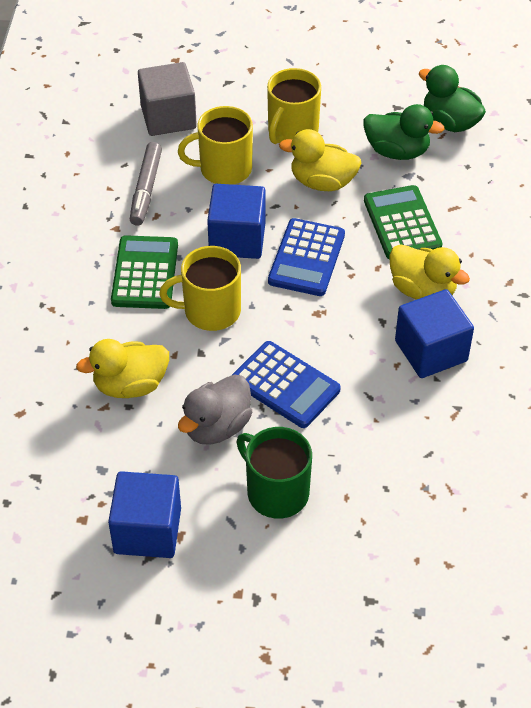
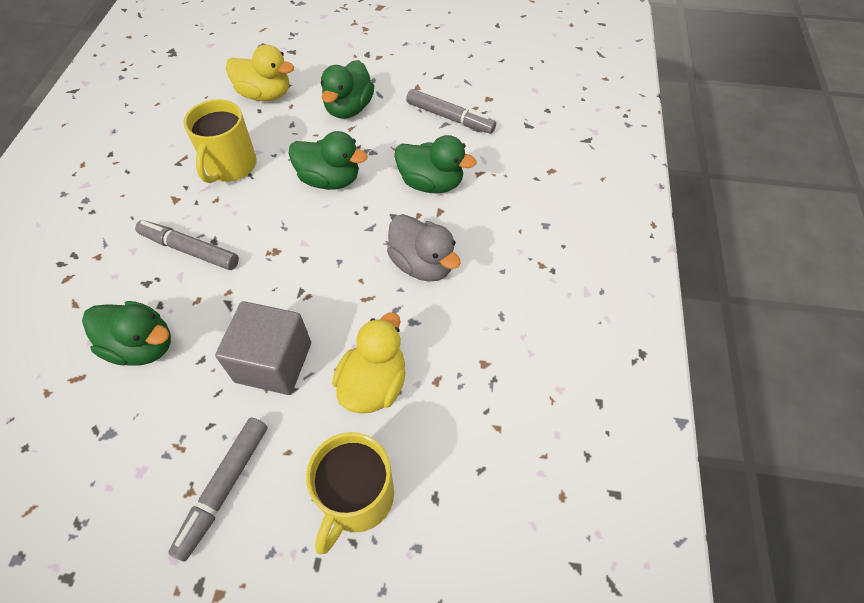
blue calculator: 2 -> 0
blue cube: 3 -> 0
green calculator: 2 -> 0
green duck: 2 -> 4
green mug: 1 -> 0
grey marker: 1 -> 3
yellow duck: 3 -> 2
yellow mug: 3 -> 2

